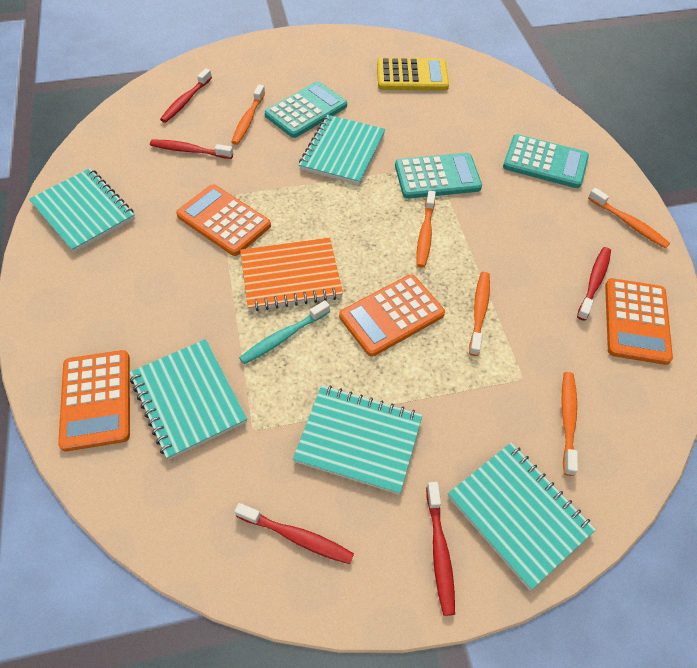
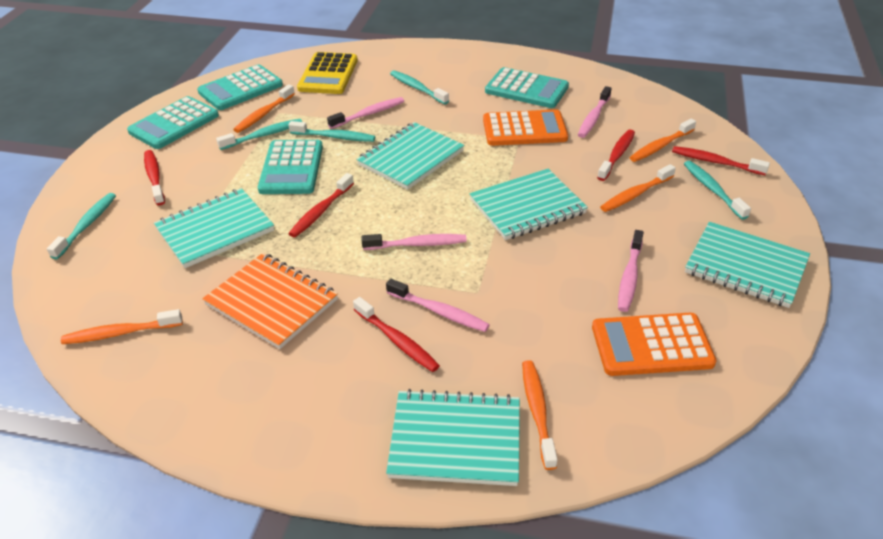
orange calculator: 4 -> 2
pink toothbrush: 0 -> 5
turquoise calculator: 3 -> 4
turquoise toothbrush: 1 -> 5

